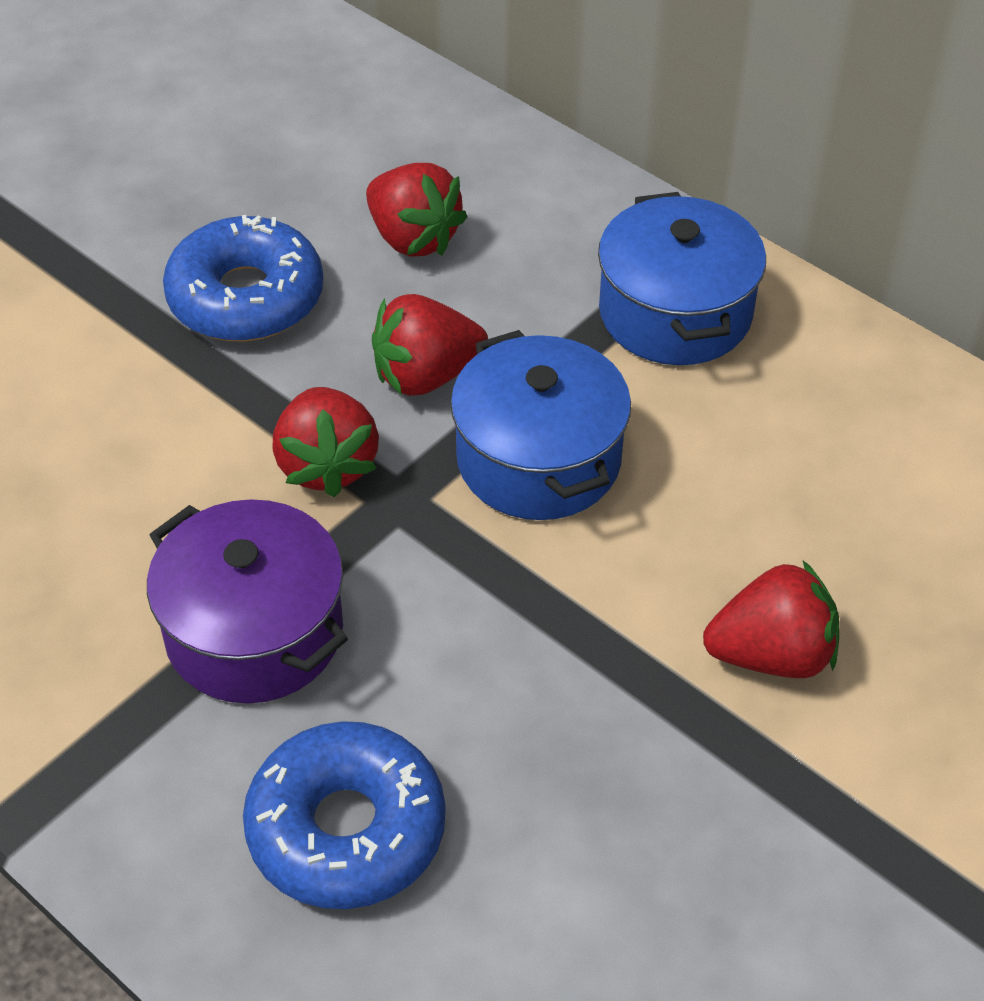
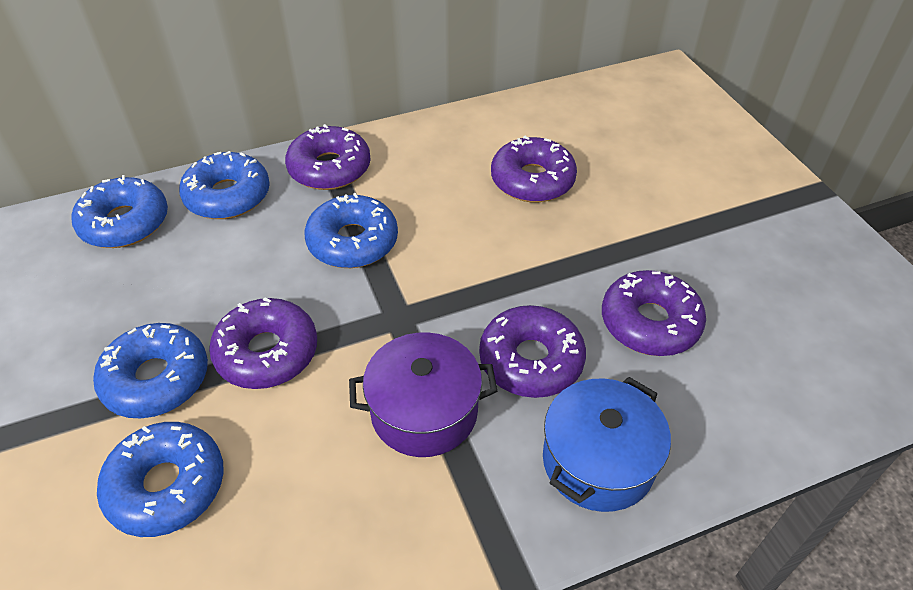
blue donut: 2 -> 5
blue pot: 2 -> 1
purple donut: 0 -> 5
red strawberry: 4 -> 0

